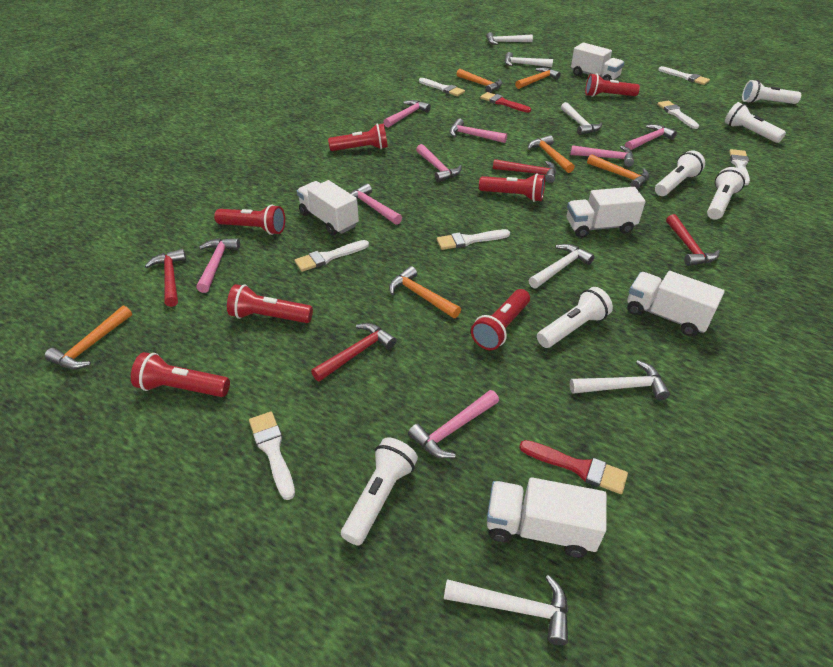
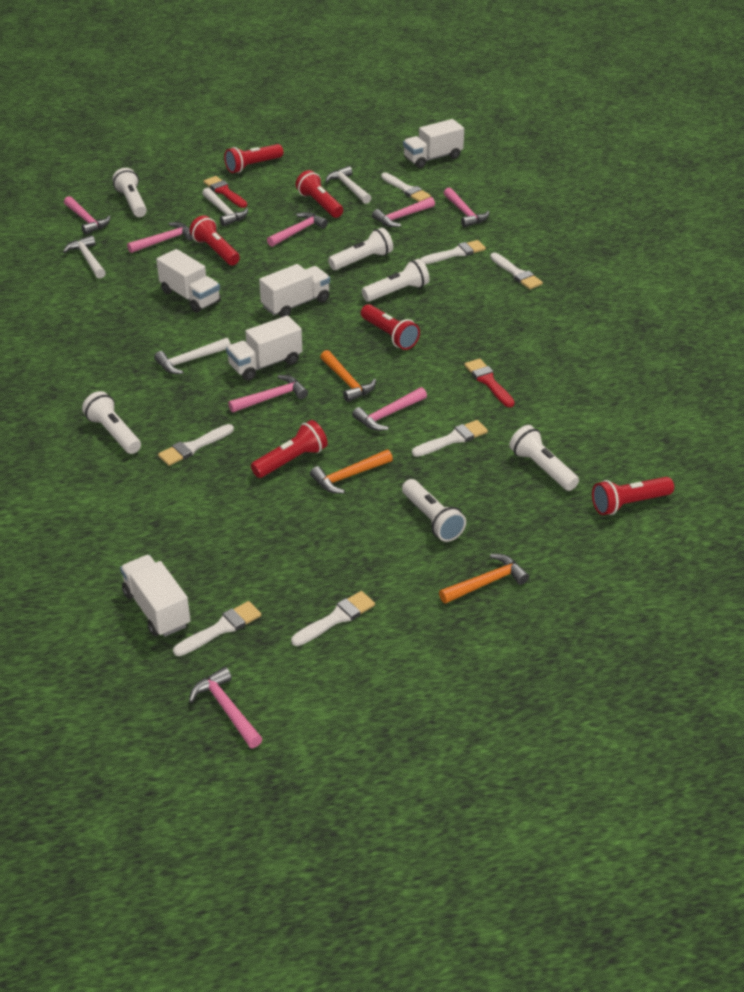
orange hammer: 6 -> 3
red flashlight: 7 -> 6
red hammer: 4 -> 0
white hammer: 6 -> 4

